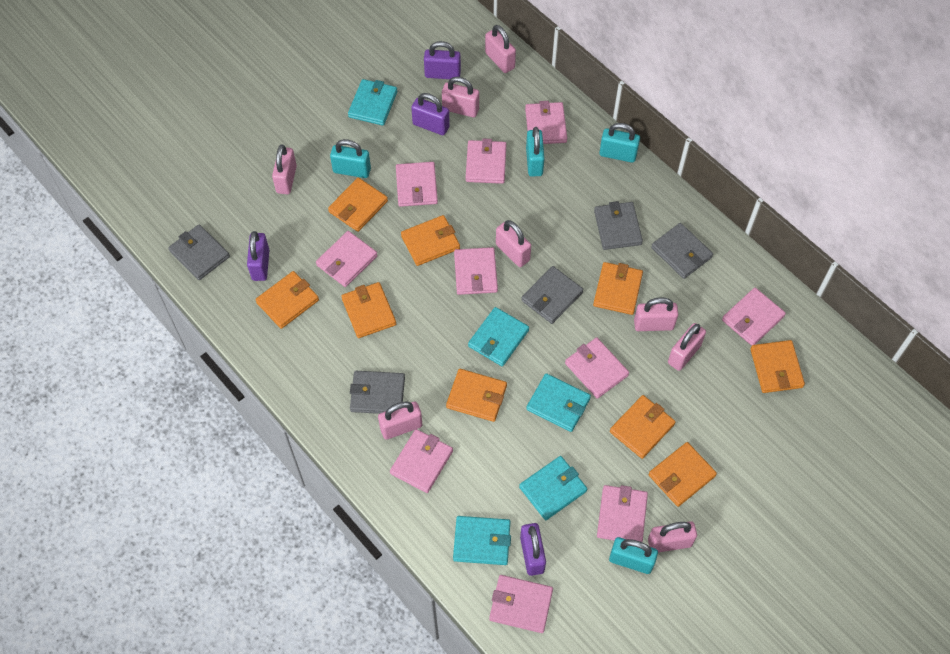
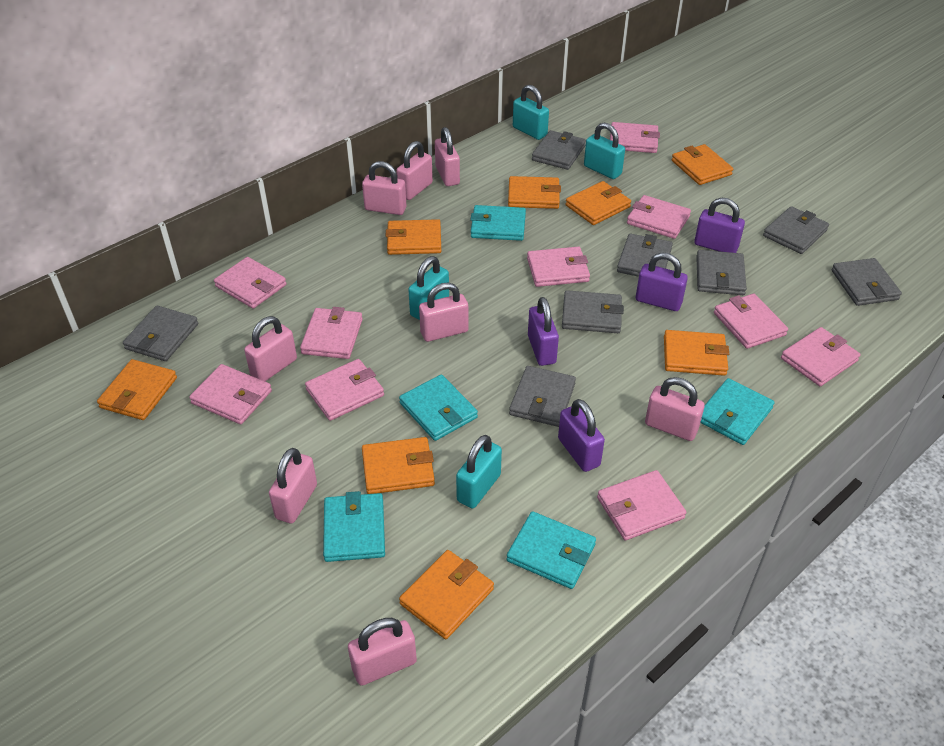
grey wallet: 5 -> 8
orange wallet: 9 -> 8

